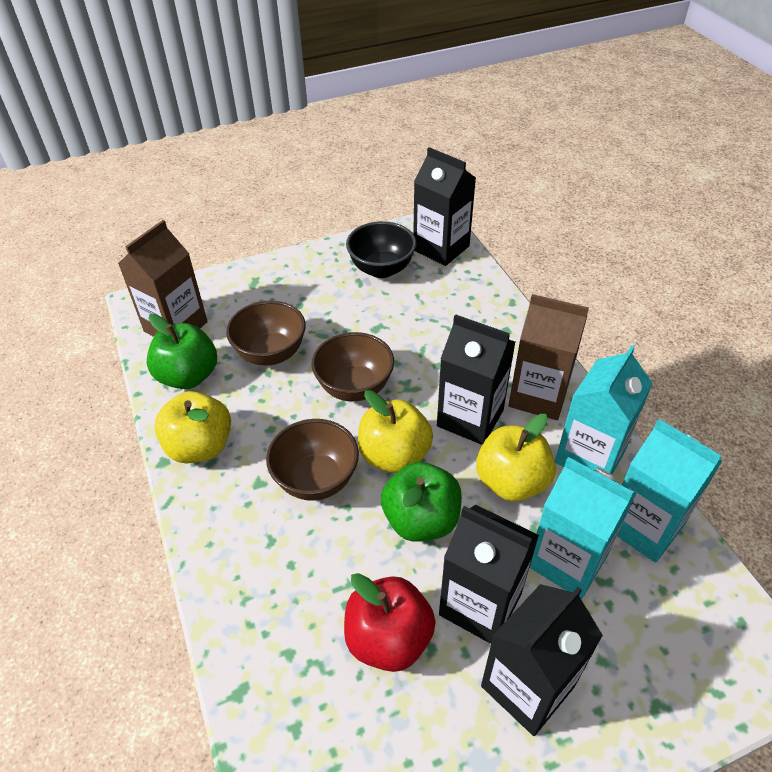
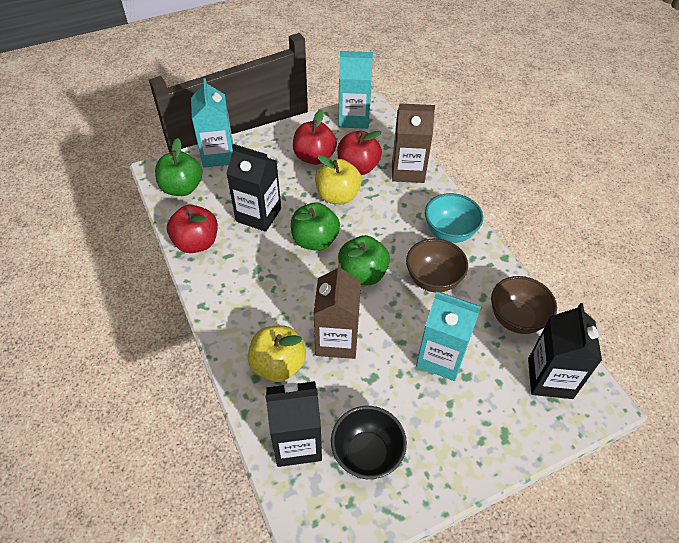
black carton: 4 -> 3
brown bowl: 3 -> 2
green apple: 2 -> 3
red apple: 1 -> 3
turquoise bowl: 0 -> 1
yellow apple: 3 -> 2

